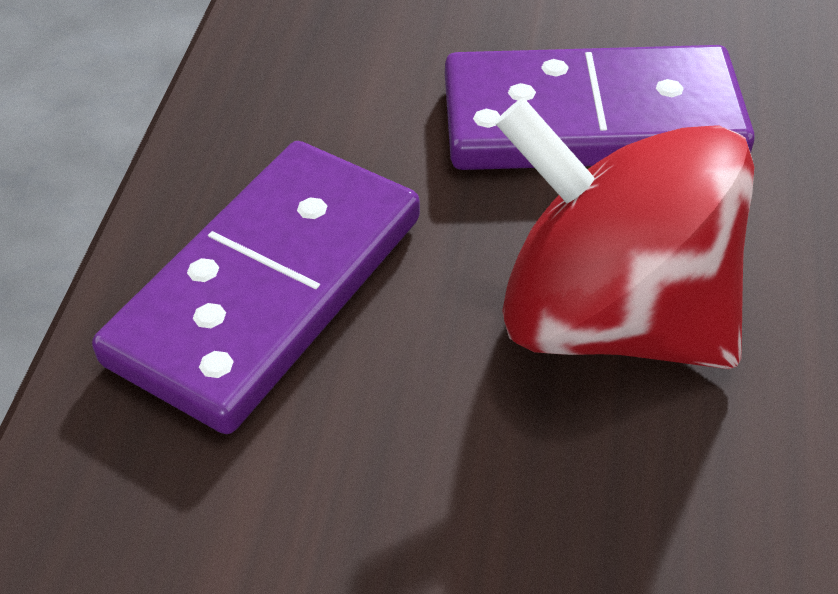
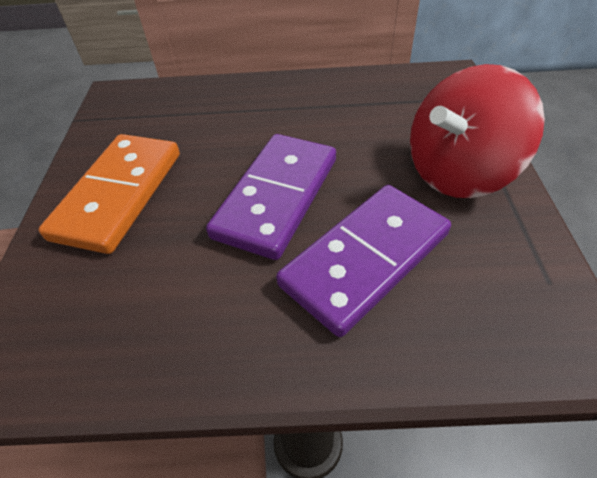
orange domino: 0 -> 1

